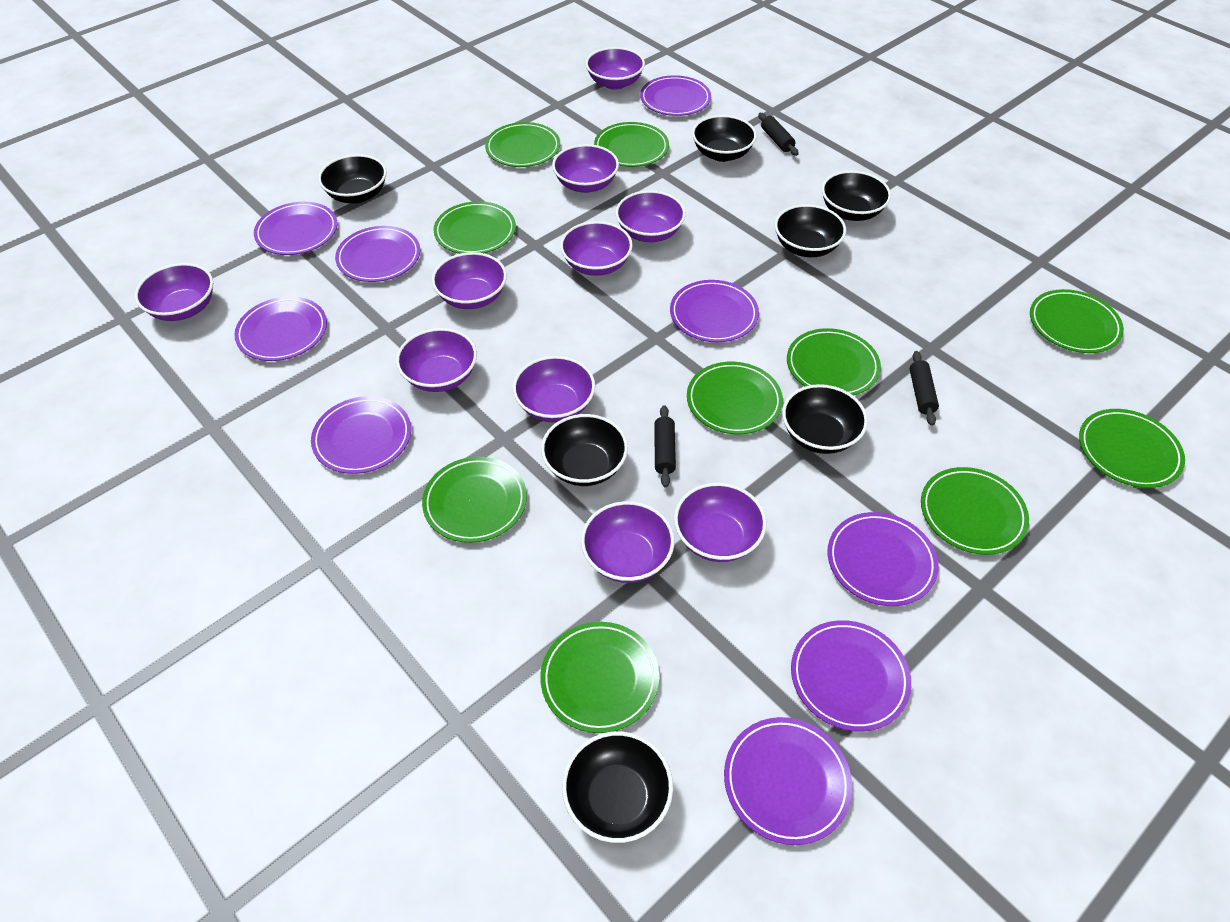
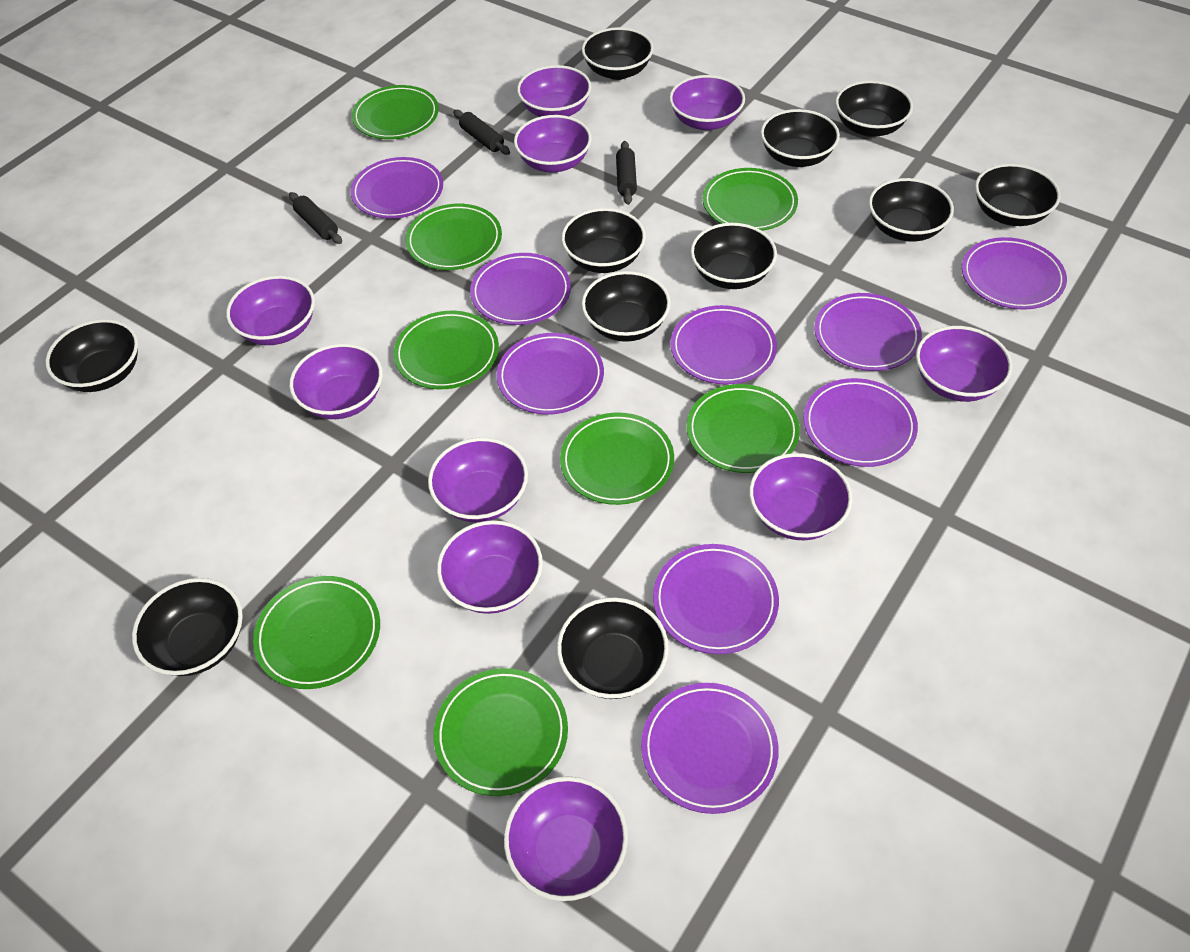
black bowl: 7 -> 11
green plate: 10 -> 8

